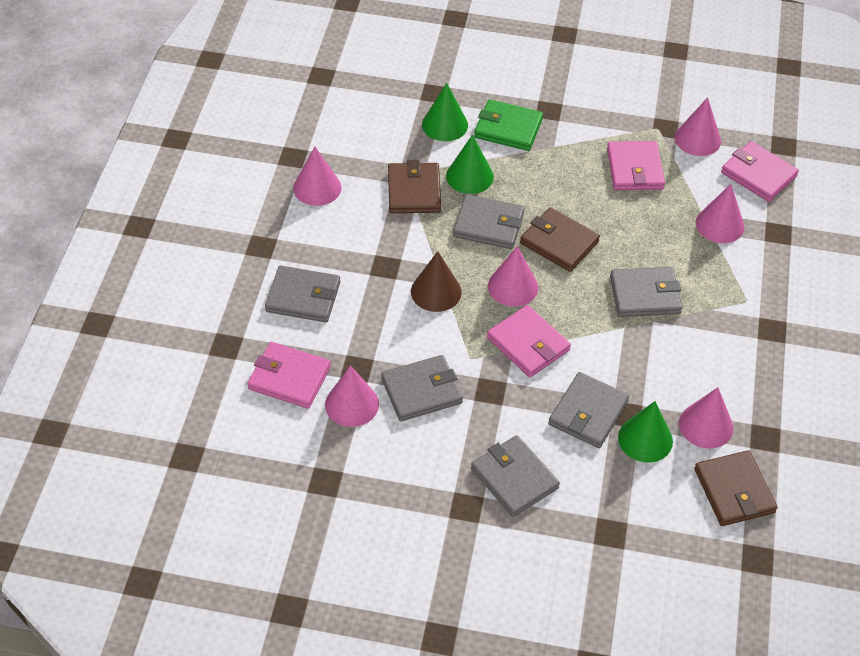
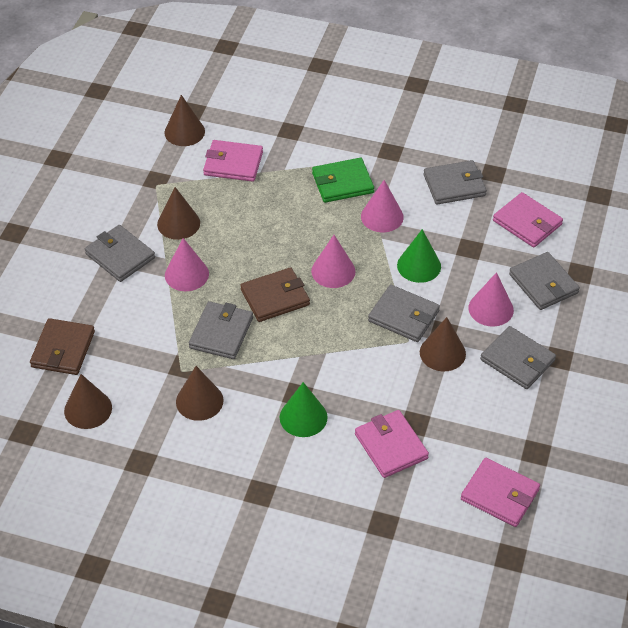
brown cone: 1 -> 5
brown wallet: 3 -> 2
green cone: 3 -> 2
pink cone: 6 -> 4

